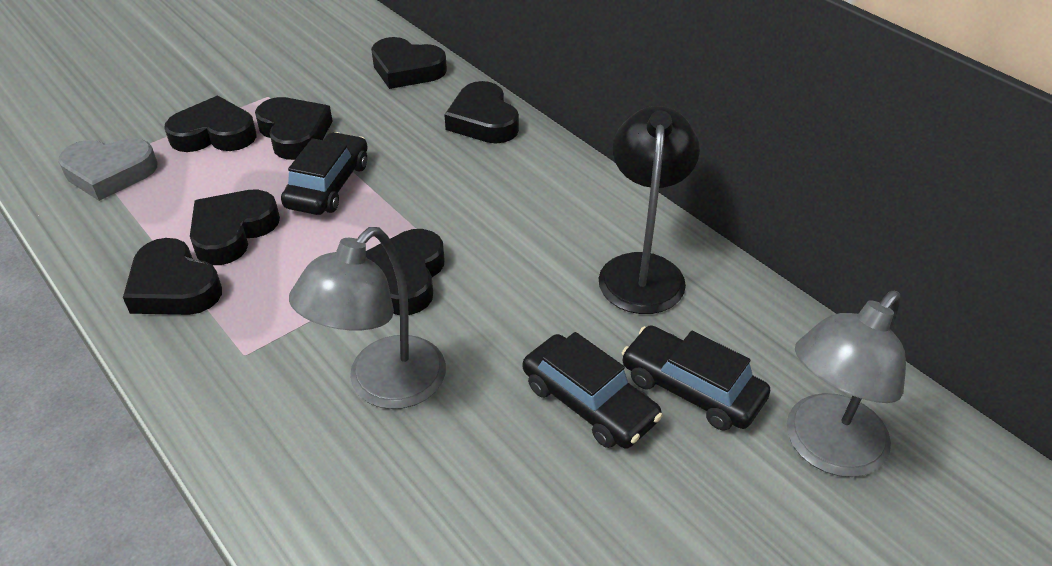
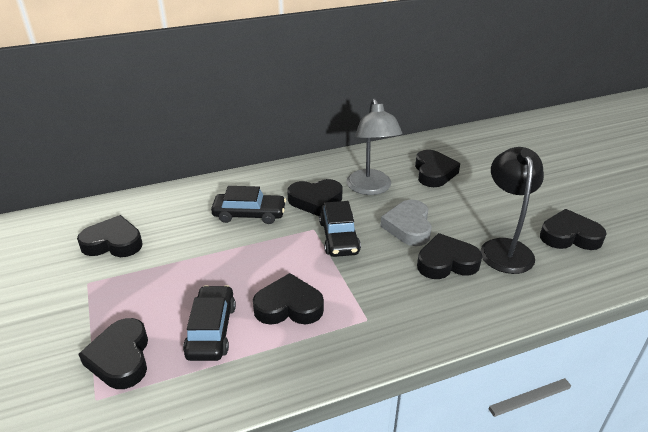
grey lamp: 2 -> 1

